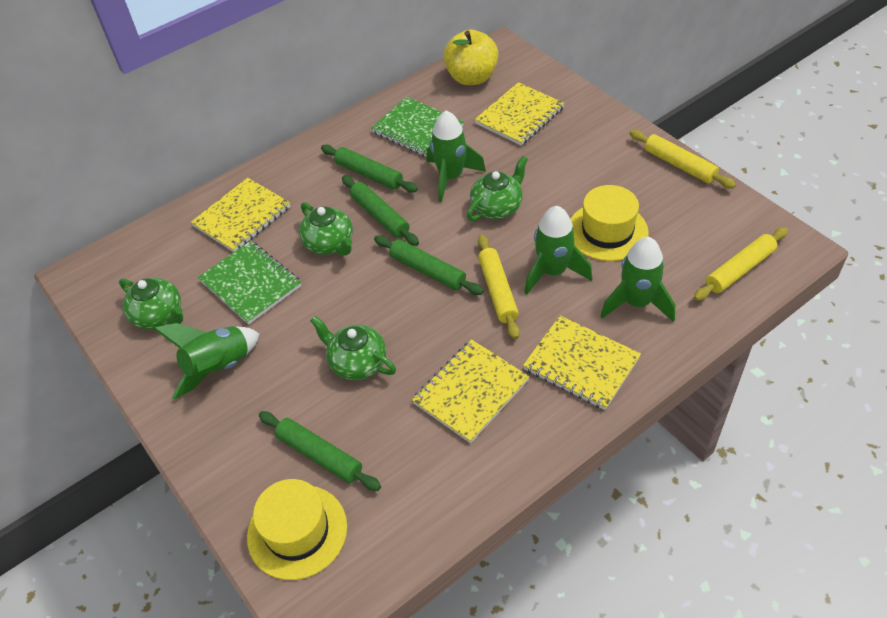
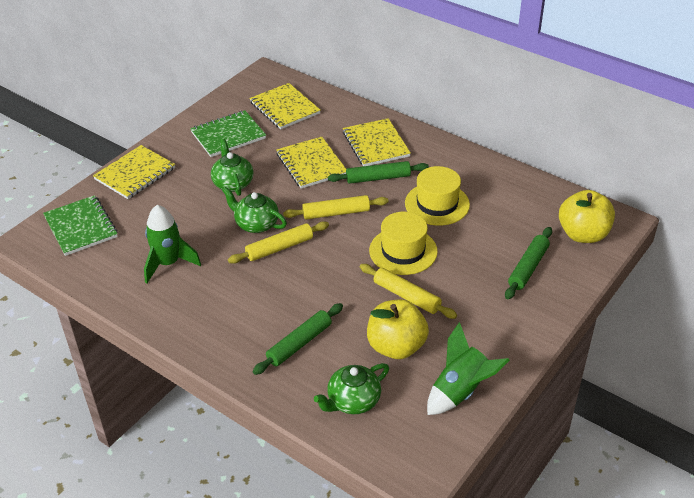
green rocket: 4 -> 2
green rolling pin: 4 -> 3
green teapot: 4 -> 3
yellow apple: 1 -> 2

